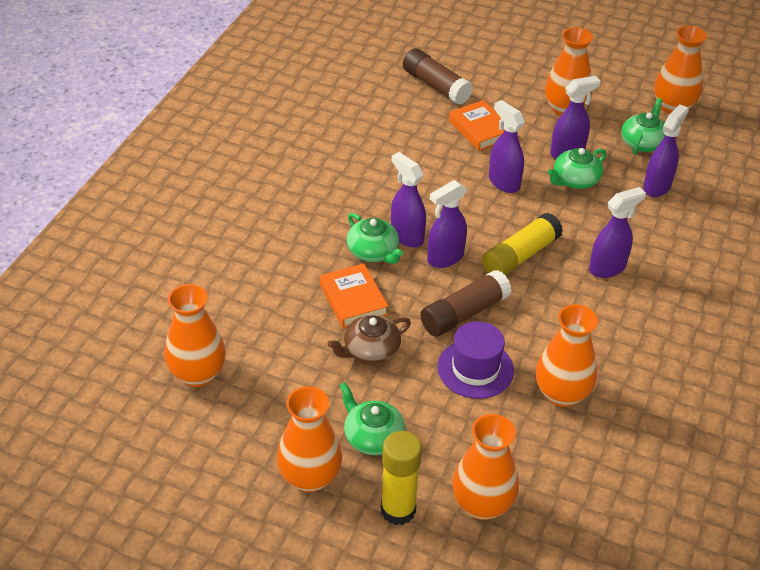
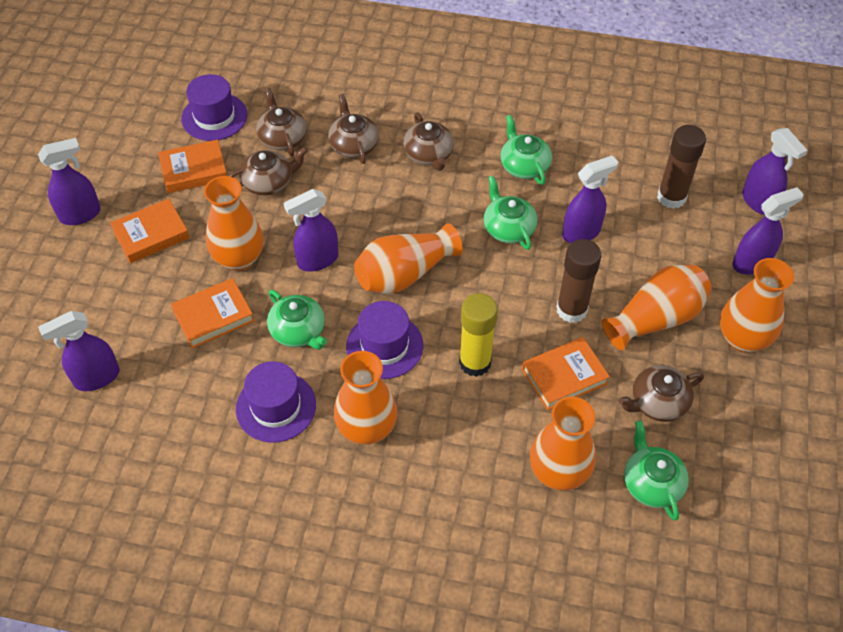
brown teapot: 1 -> 5
orange book: 2 -> 4
purple hat: 1 -> 3
yellow glue stick: 2 -> 1

